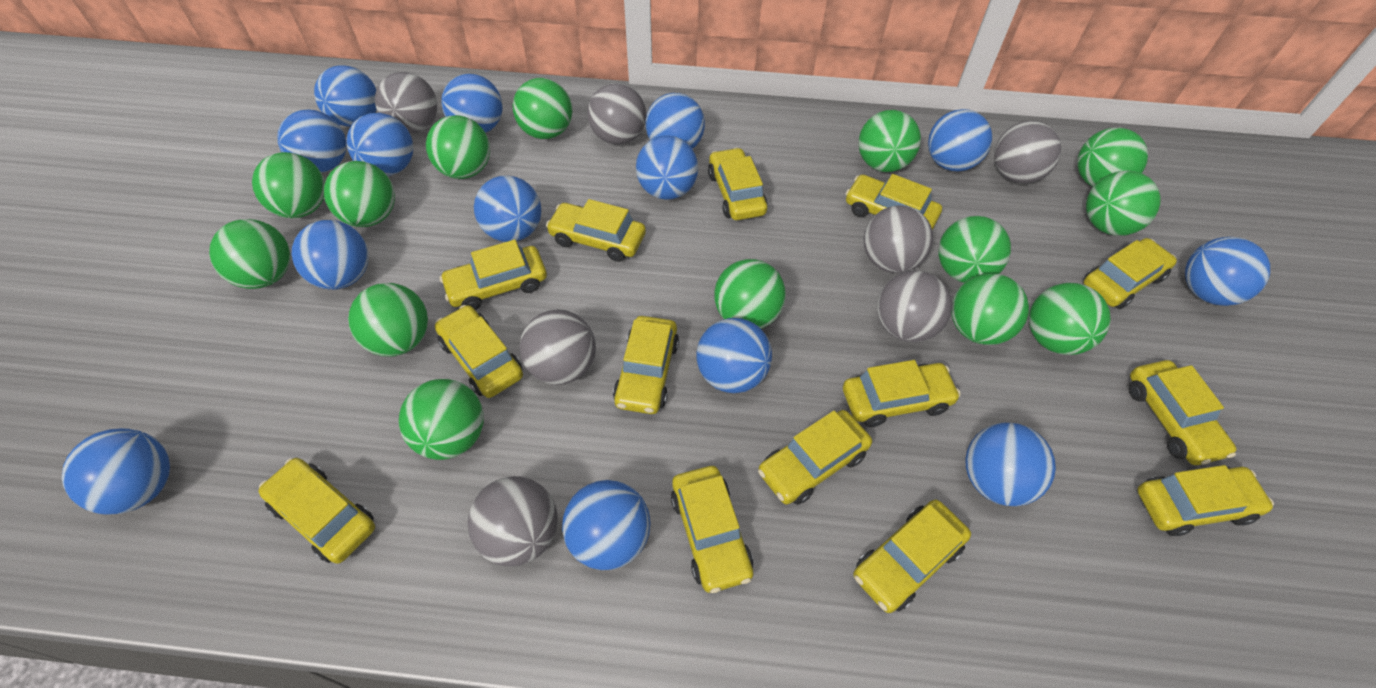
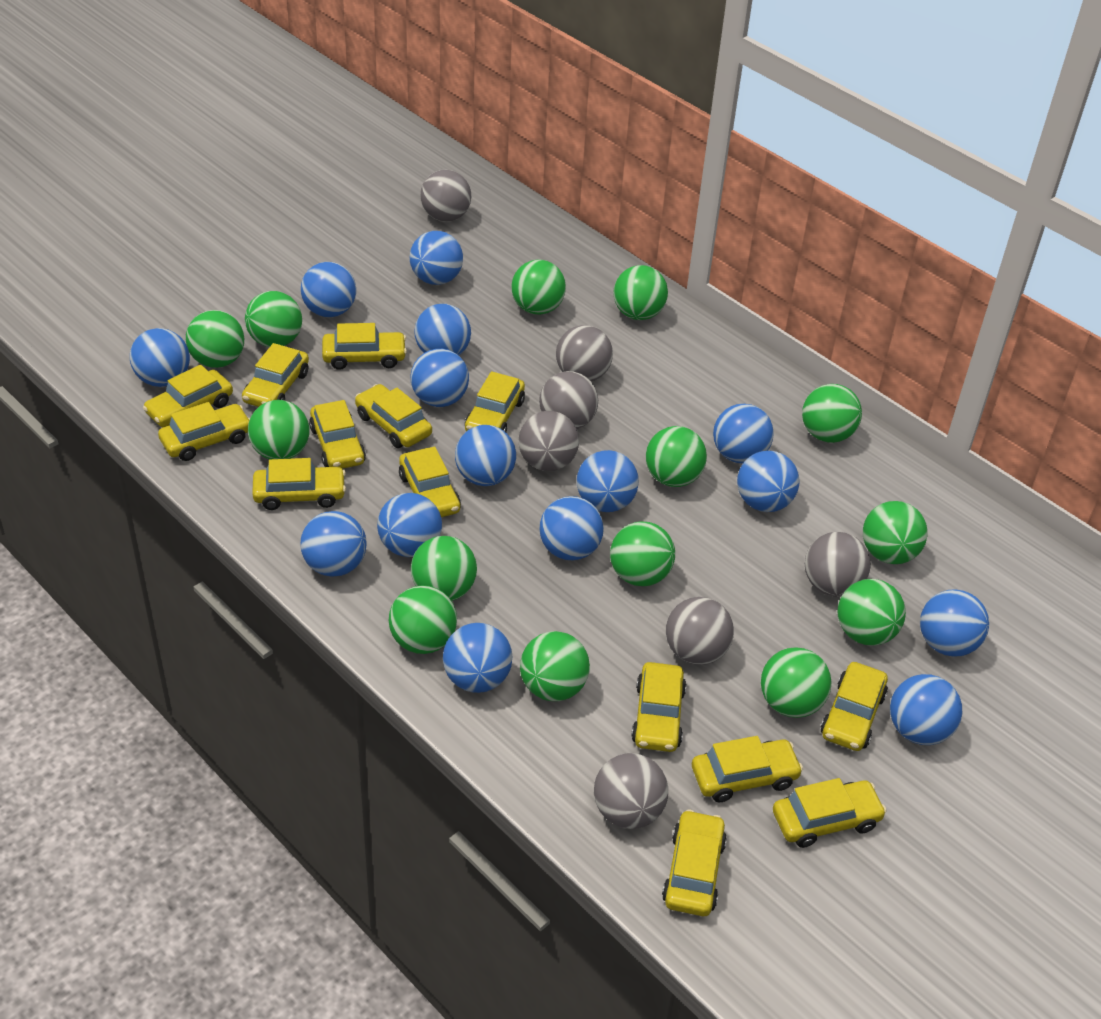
blue ball: 14 -> 15

